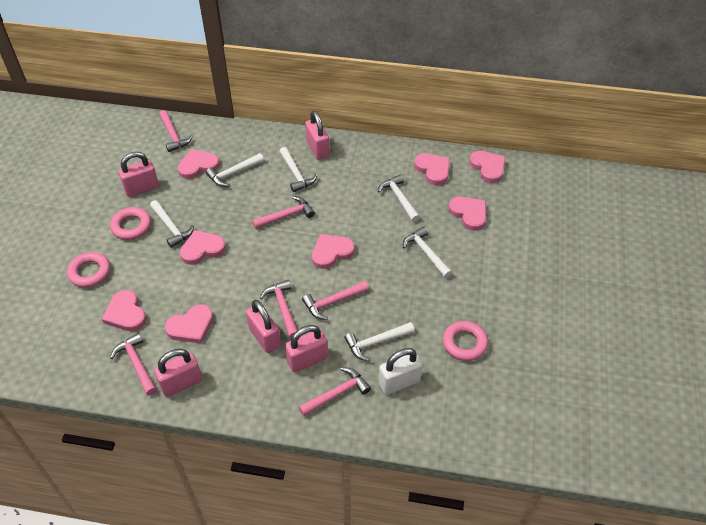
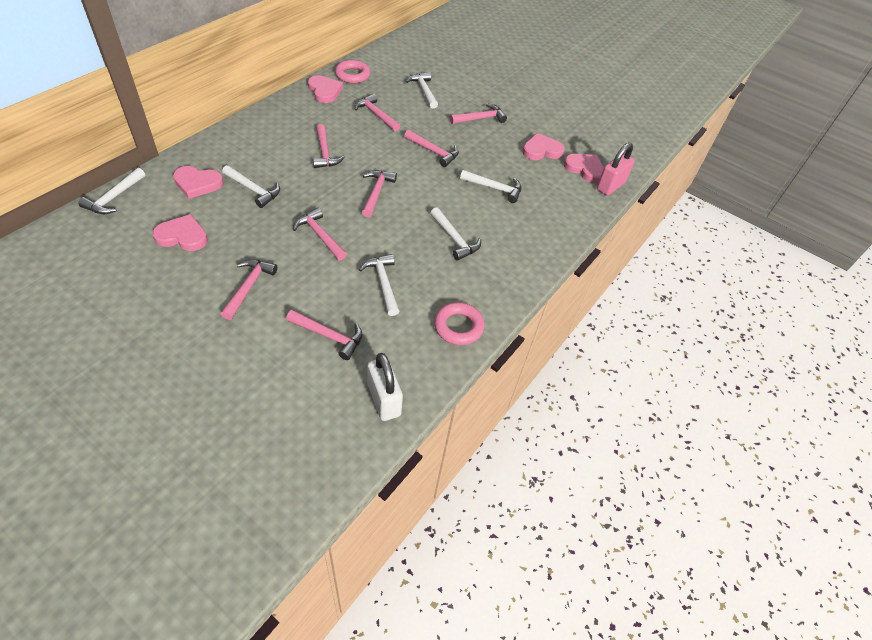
pink hammer: 6 -> 8
pink heart: 8 -> 5
pink padlock: 5 -> 1
pink ring: 3 -> 2

